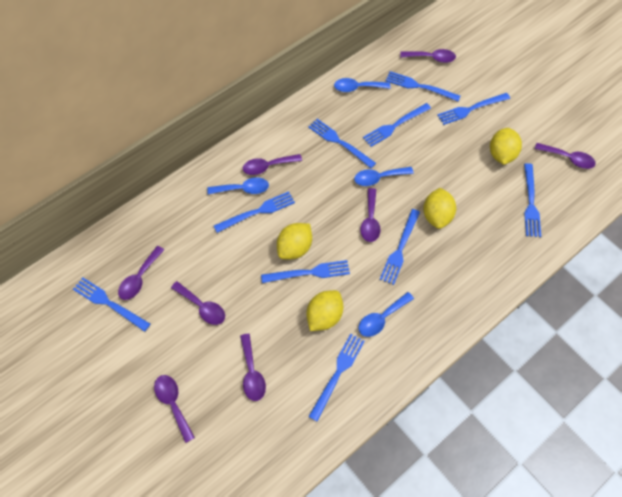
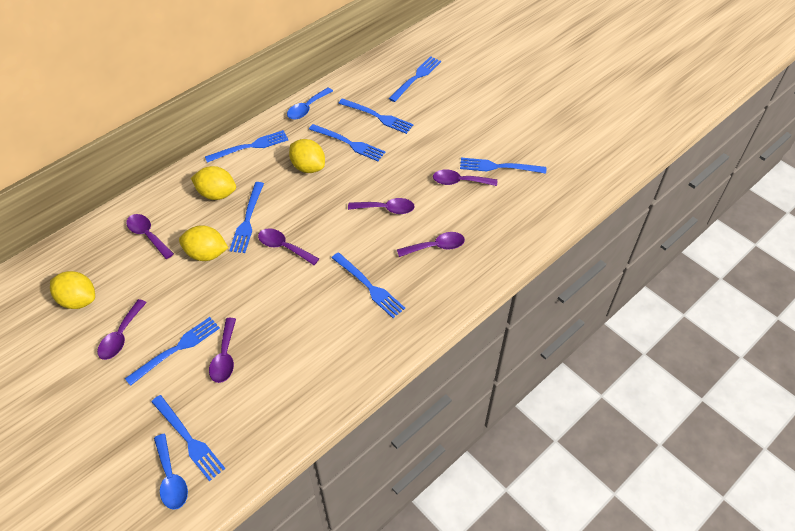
blue fork: 10 -> 9
blue spoon: 4 -> 2
purple spoon: 8 -> 7

